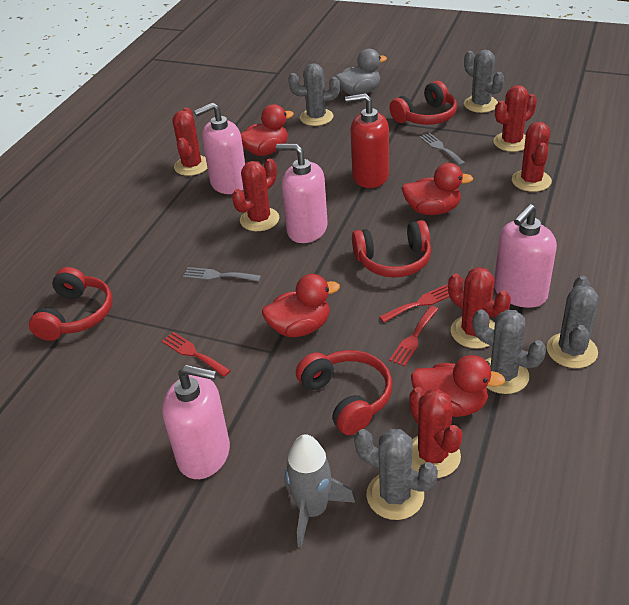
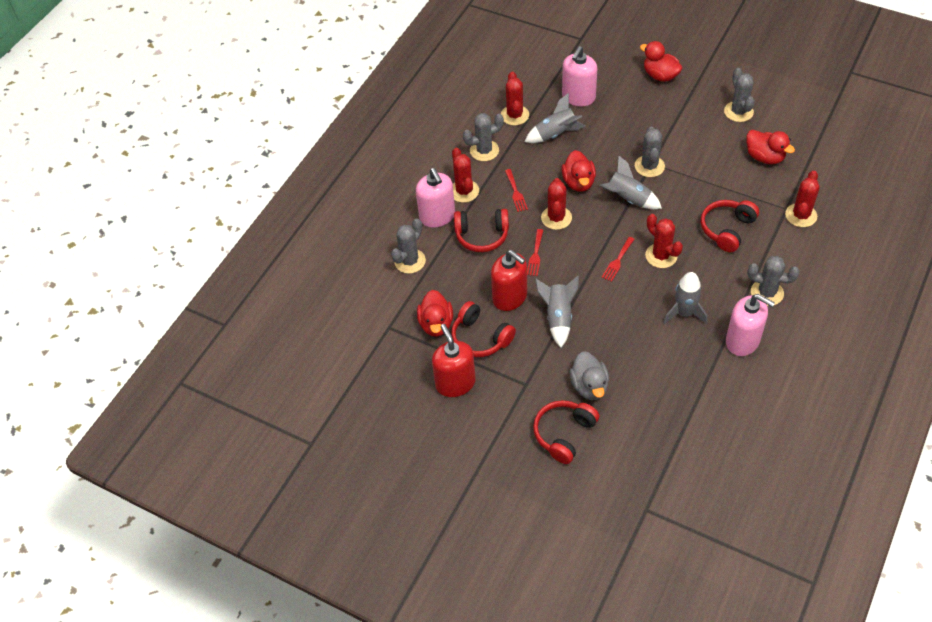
grey fork: 2 -> 0
grey rocket: 1 -> 4
pink soap dispenser: 4 -> 3
red cactus: 6 -> 5
red soap dispenser: 1 -> 2

